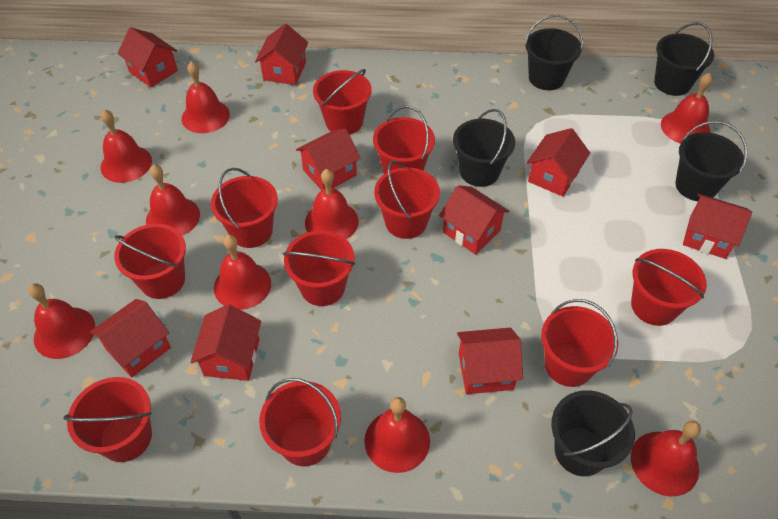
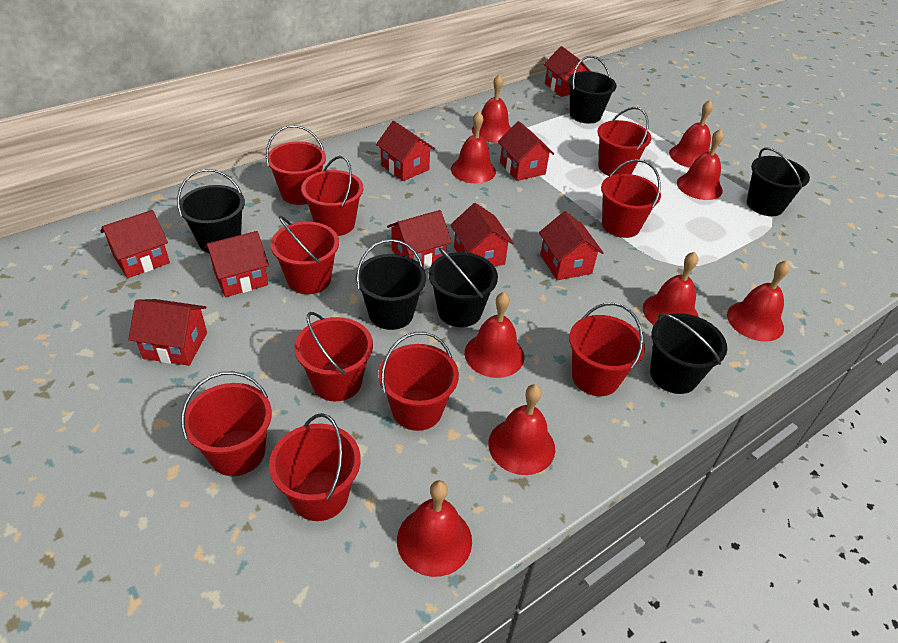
black bucket: 5 -> 6

